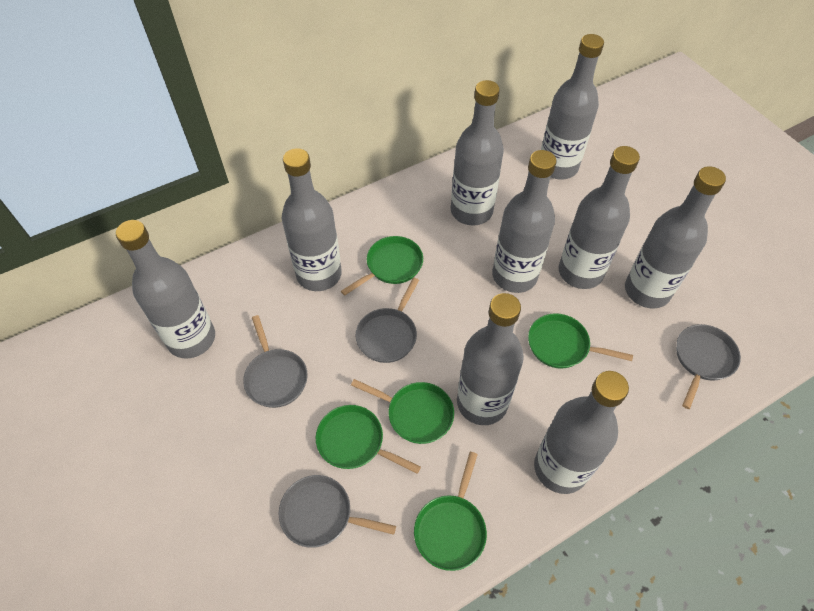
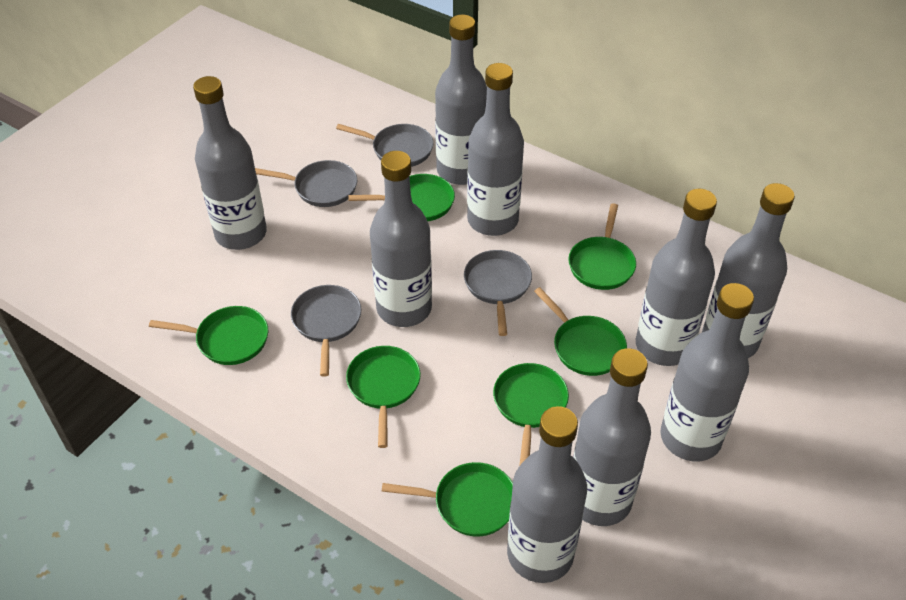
green pan: 5 -> 7

